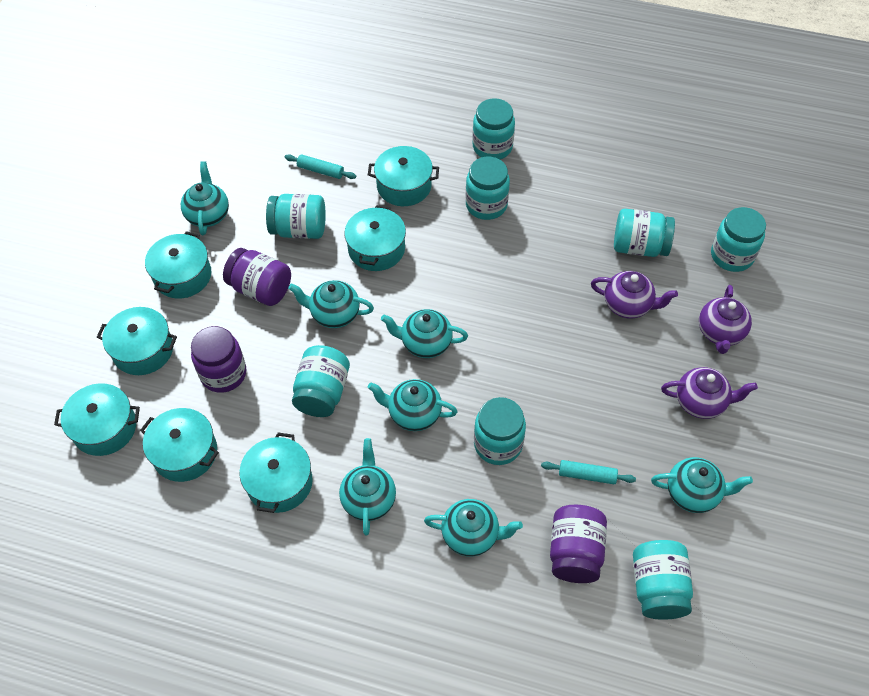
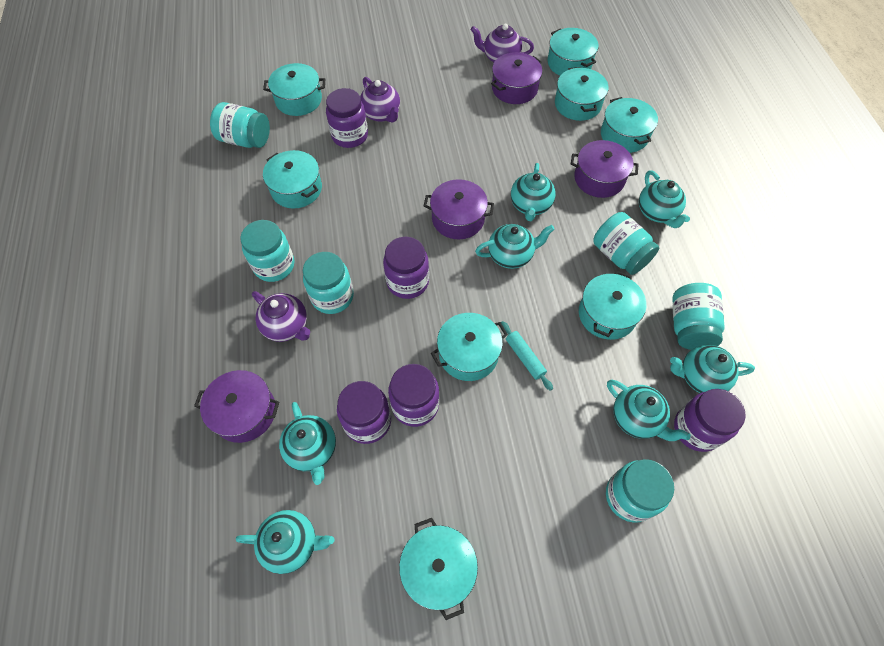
purple jar: 3 -> 5
purple pot: 0 -> 4
turquoise jar: 8 -> 6
turquoise pot: 7 -> 8
turquoise rolling pin: 2 -> 1

